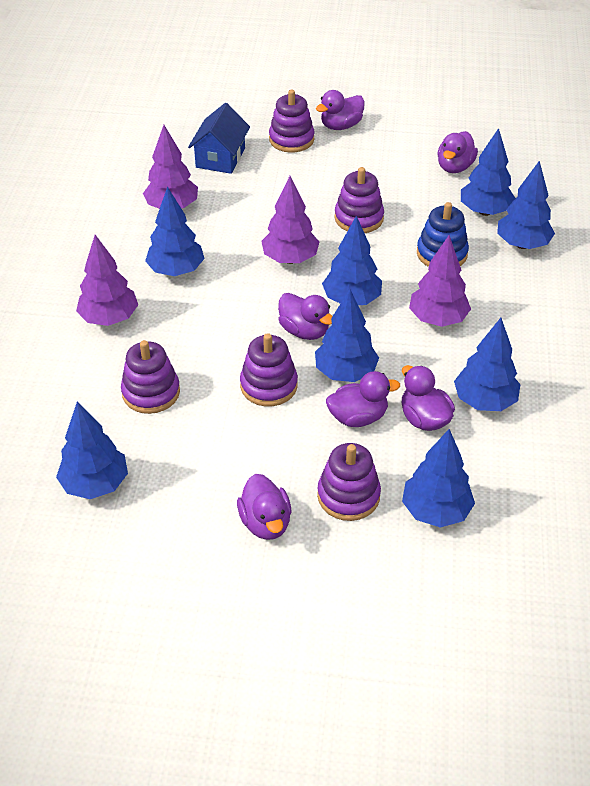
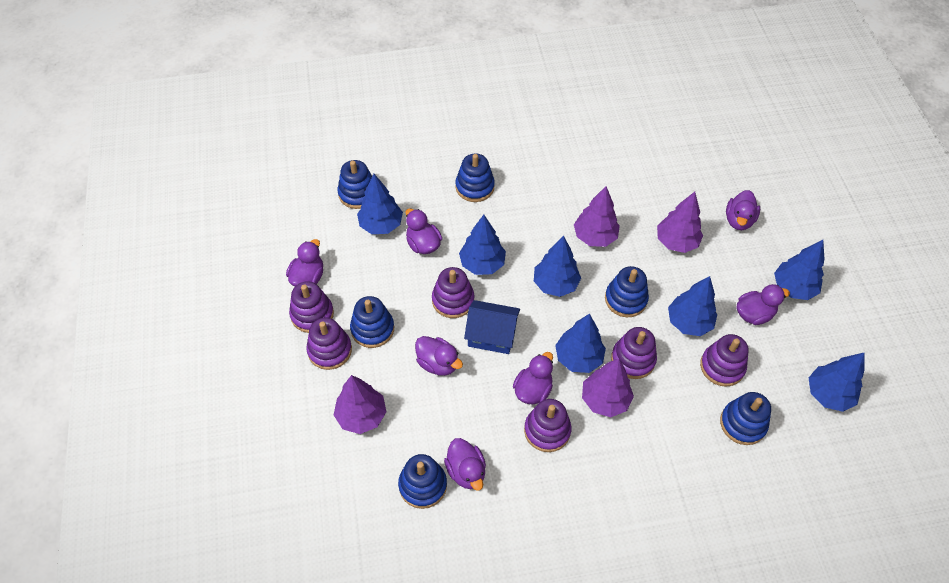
blue stacking toy: 1 -> 6
blue tree: 8 -> 7
purple duck: 6 -> 7
purple stacking toy: 5 -> 6

